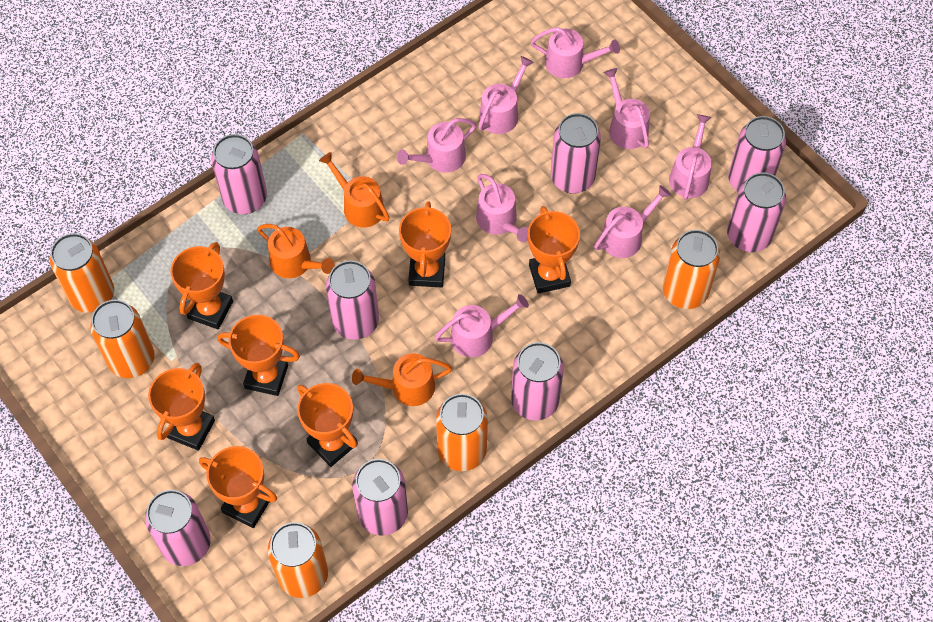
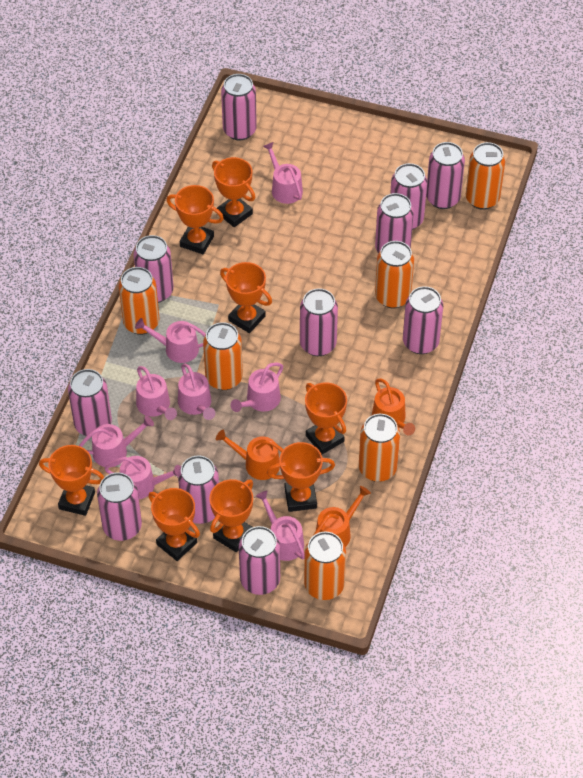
orange can: 5 -> 6
orange trophy: 7 -> 8
pink can: 8 -> 11

